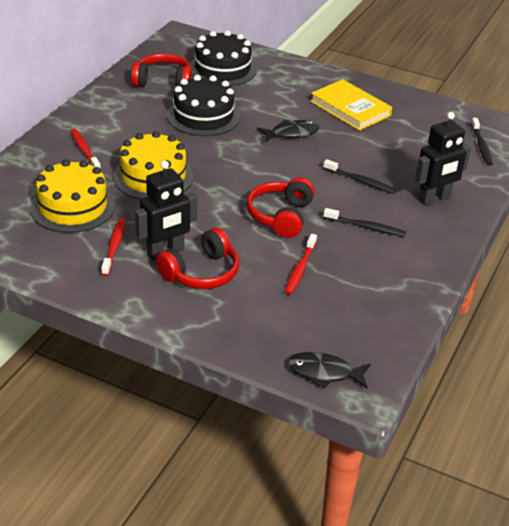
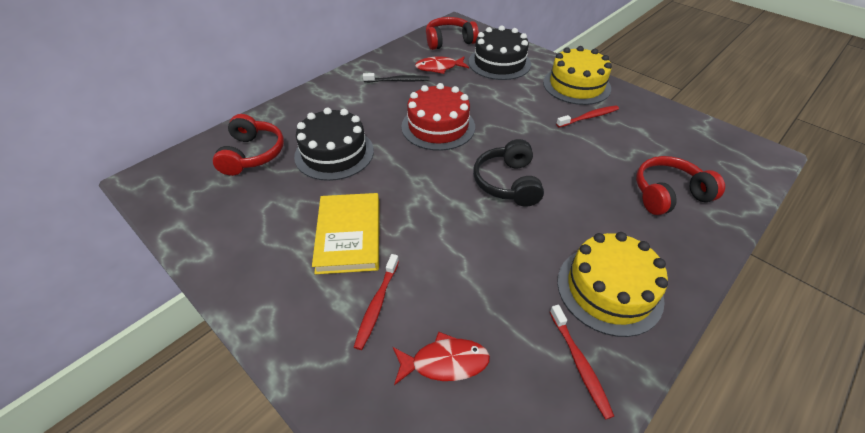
black fish: 2 -> 0
black headphones: 0 -> 1
black robot: 2 -> 0
black toothbrush: 3 -> 1
red cake: 0 -> 1
red fish: 0 -> 2

